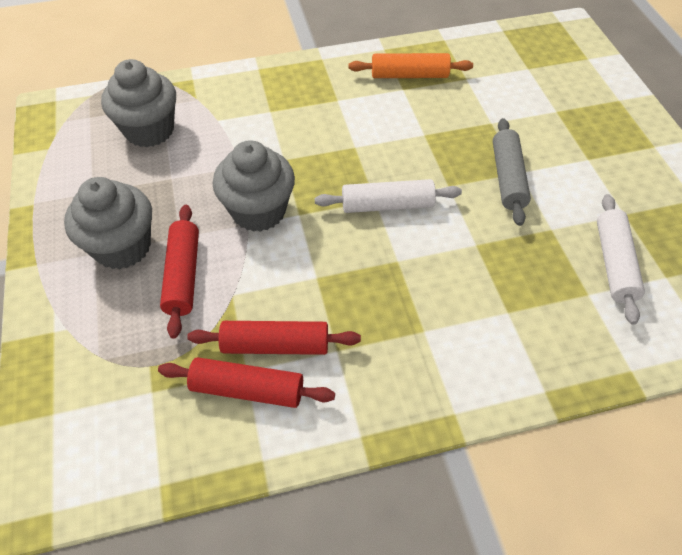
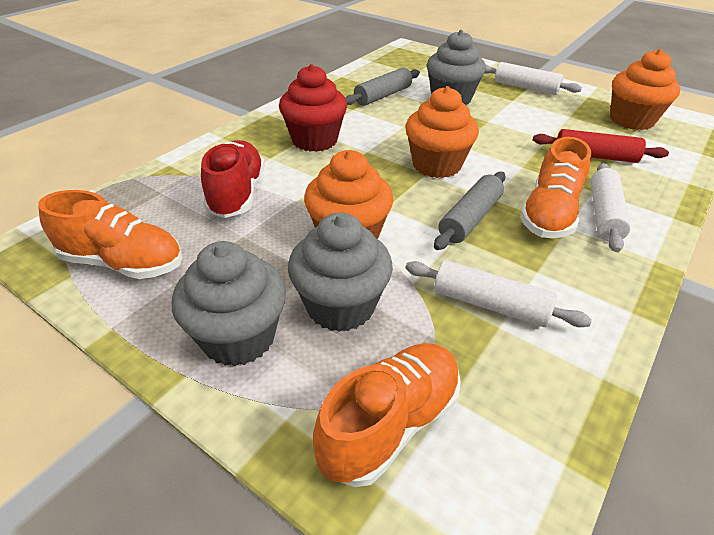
grey rolling pin: 1 -> 2
orange cupcake: 0 -> 3
orange rolling pin: 1 -> 0
orange shoe: 0 -> 3
red cupcake: 0 -> 1
red rolling pin: 3 -> 1
red shoe: 0 -> 1
white rolling pin: 2 -> 3

